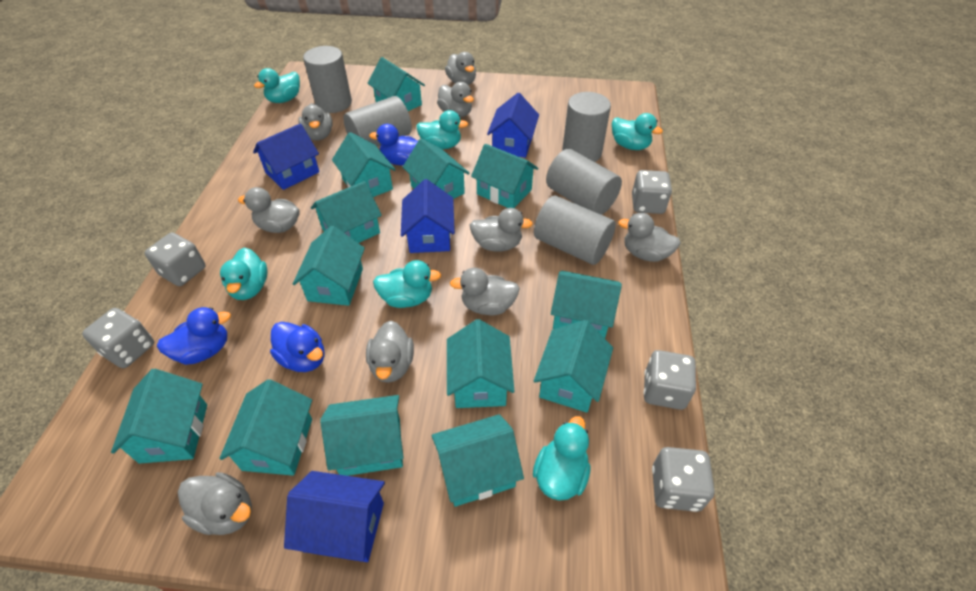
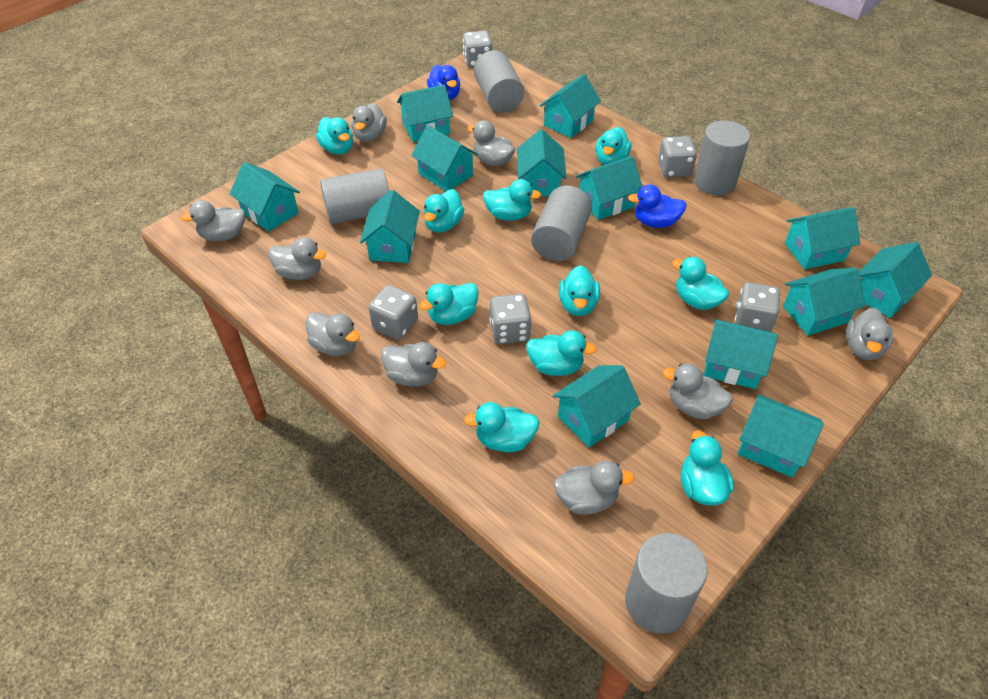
blue duck: 3 -> 2
blue house: 4 -> 0
turquoise duck: 6 -> 10

